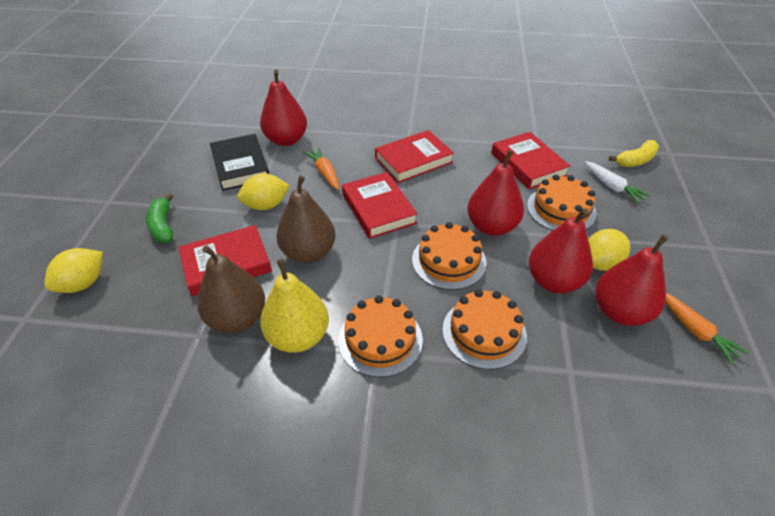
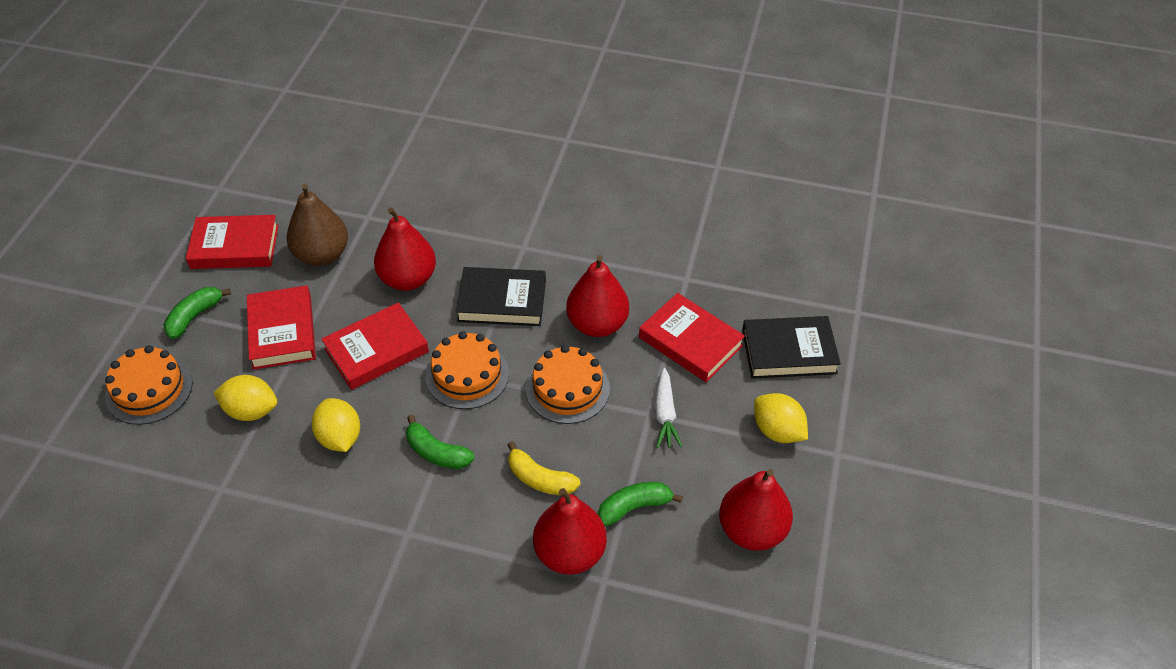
black book: 1 -> 2
brown pear: 2 -> 1
green banana: 1 -> 3
orange cake: 4 -> 3
orange carrot: 2 -> 0
yellow pear: 1 -> 0

